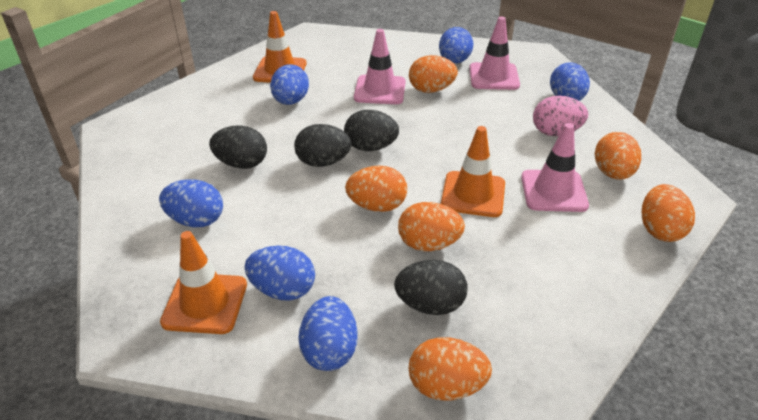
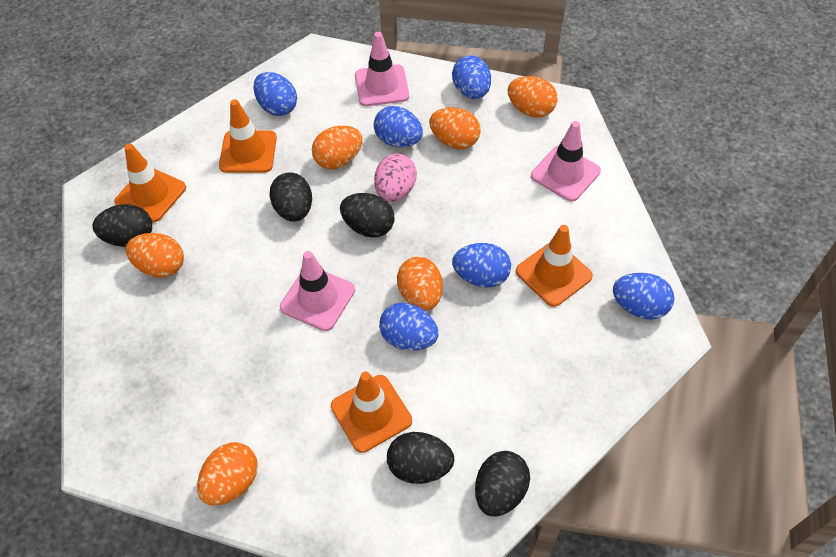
black egg: 4 -> 5
orange traffic cone: 3 -> 4

